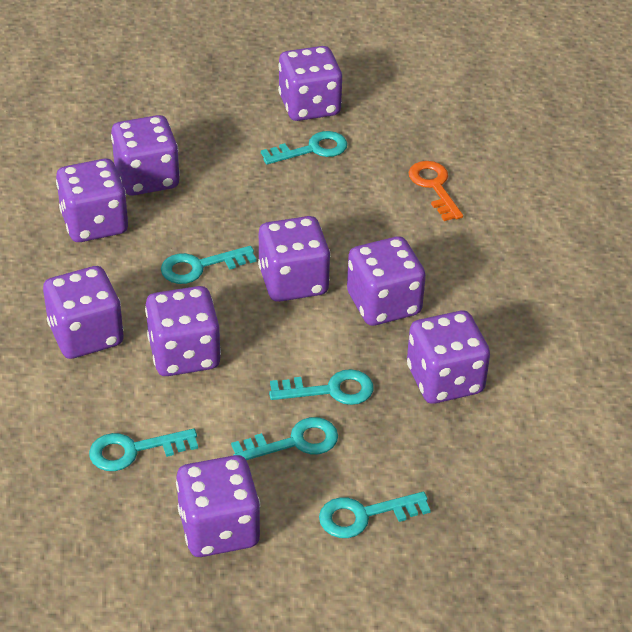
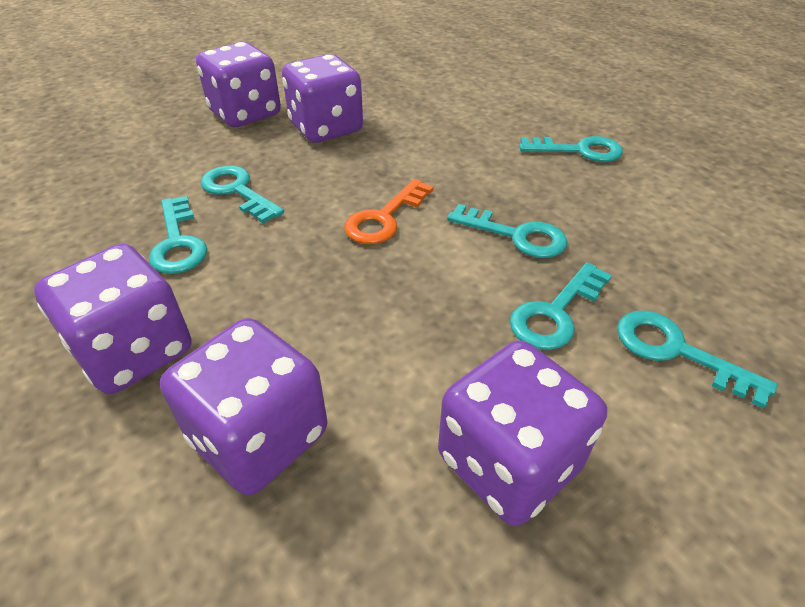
purple dice: 9 -> 5

